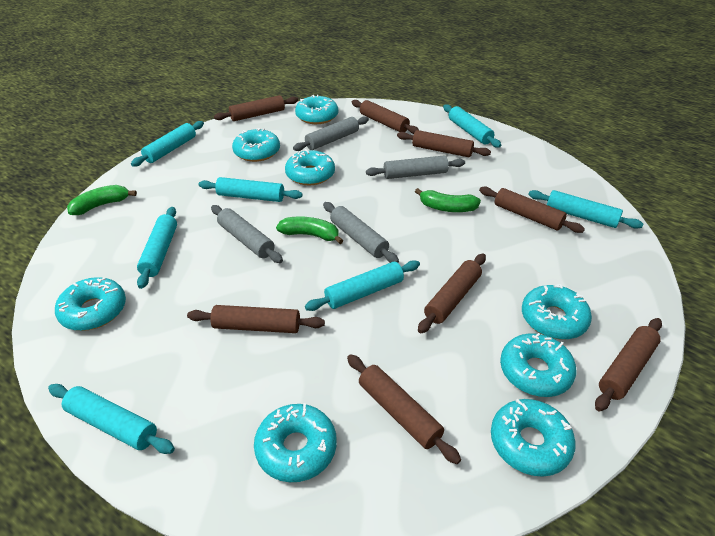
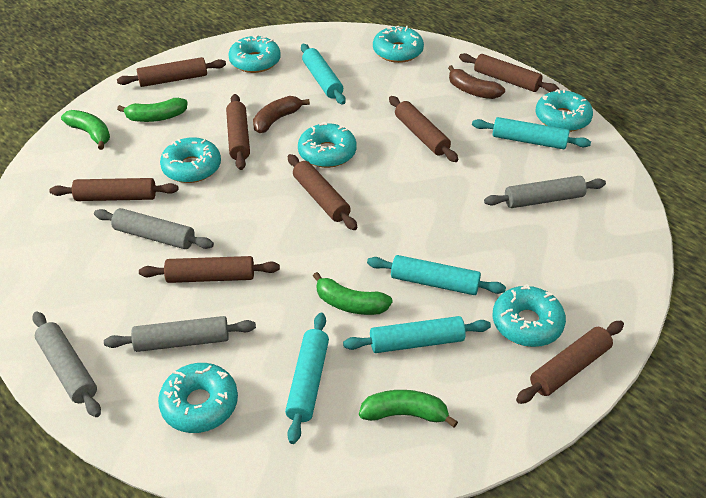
brown banana: 0 -> 2
green banana: 3 -> 4
turquoise donut: 8 -> 7
turquoise rolling pin: 7 -> 5

